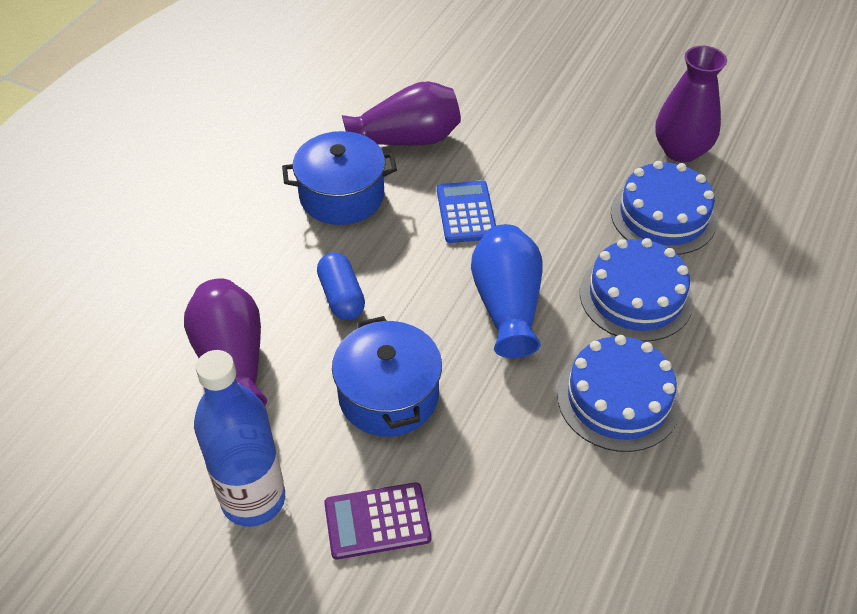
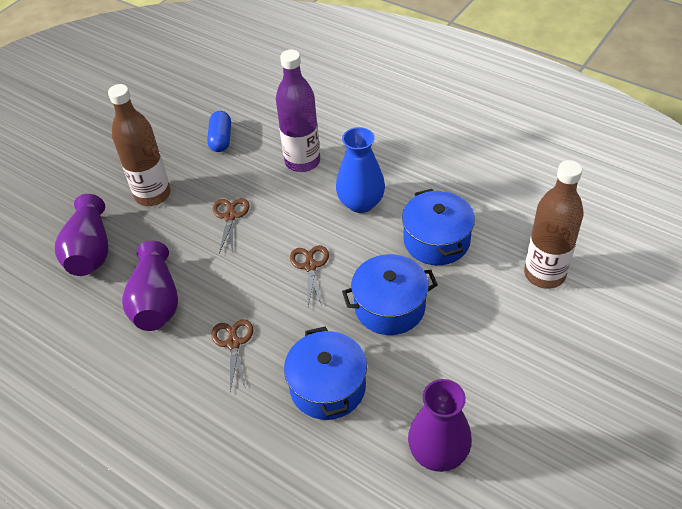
blue bottle: 1 -> 0
blue cake: 3 -> 0
blue calculator: 1 -> 0
blue pot: 2 -> 3
brown bottle: 0 -> 2
brown scissors: 0 -> 3
purple bottle: 0 -> 1
purple calculator: 1 -> 0

